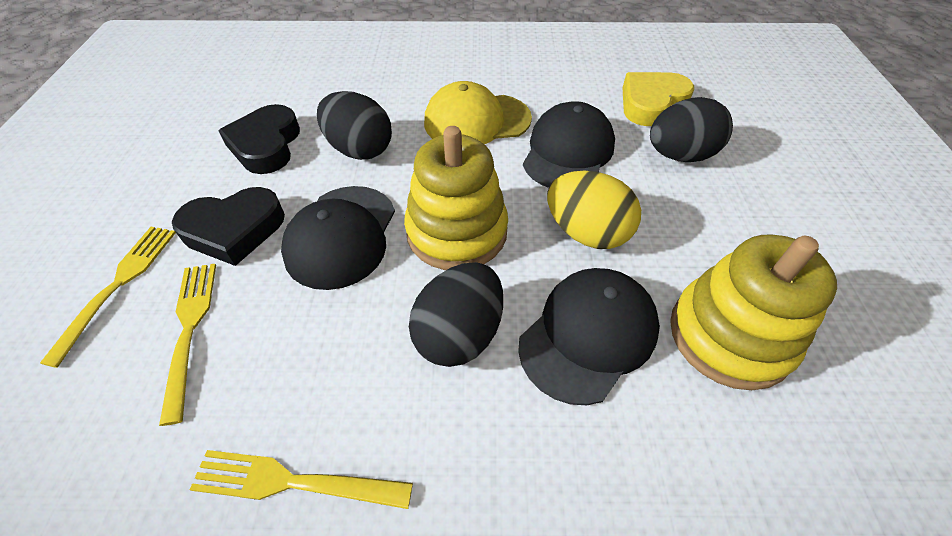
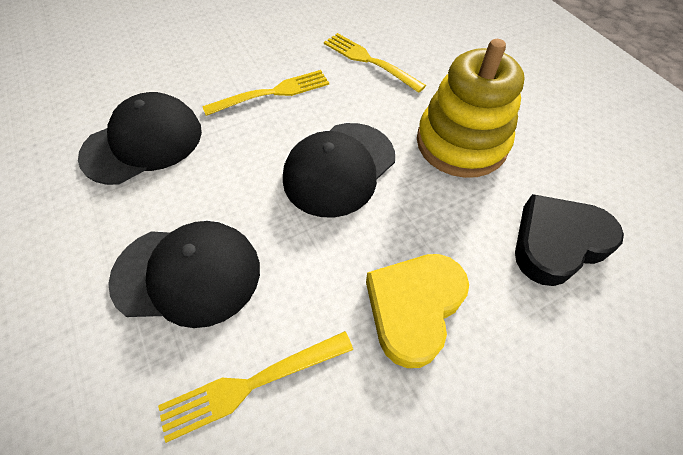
black egg: 3 -> 0
black heart: 2 -> 1
yellow cap: 1 -> 0
yellow egg: 1 -> 0
yellow stacking toy: 2 -> 1

